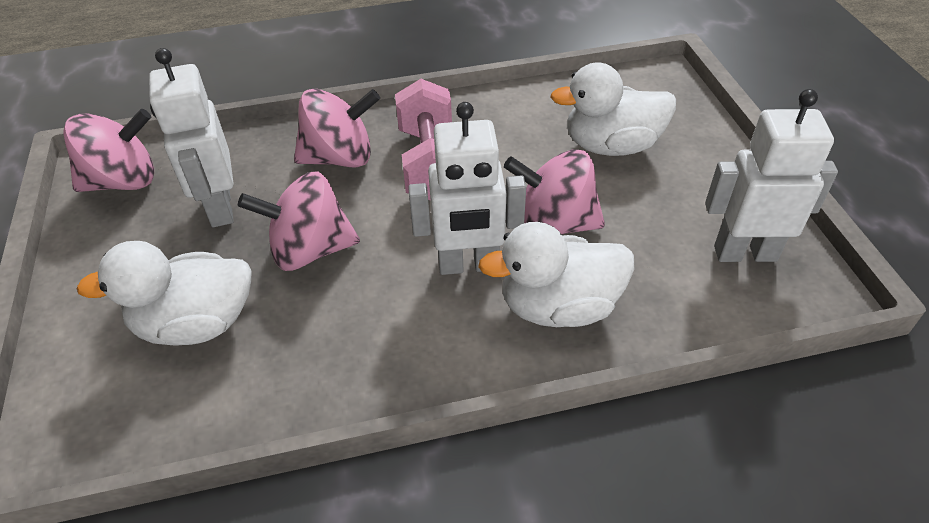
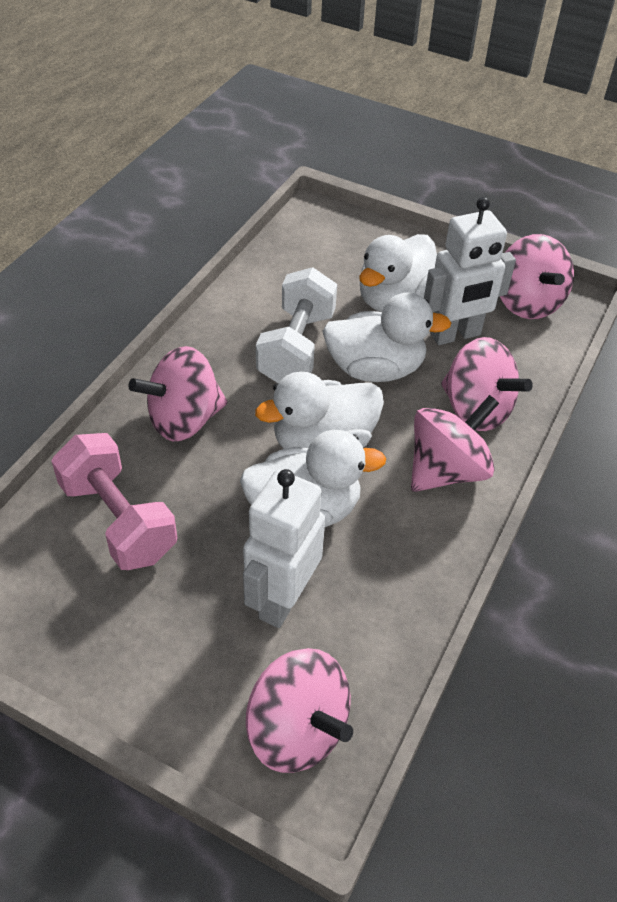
pink spinning top: 4 -> 5
white duck: 3 -> 4
white dumbbell: 0 -> 1
white robot: 3 -> 2

